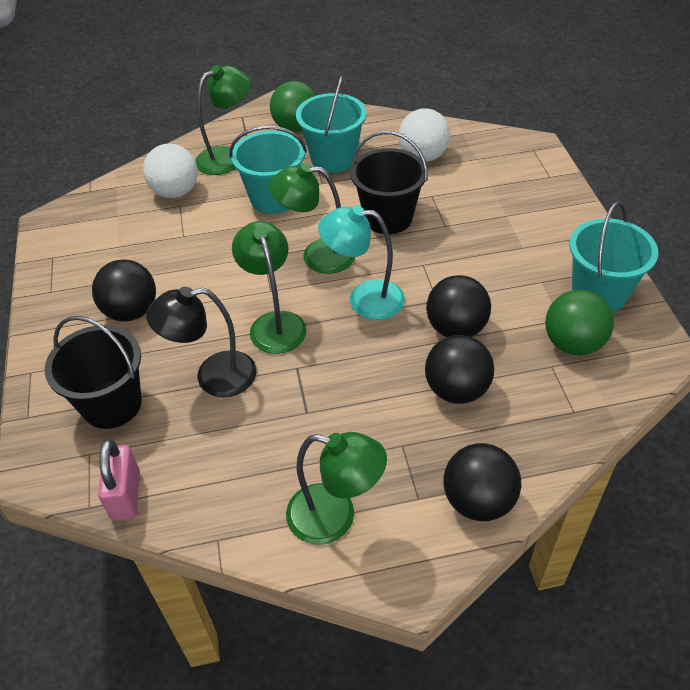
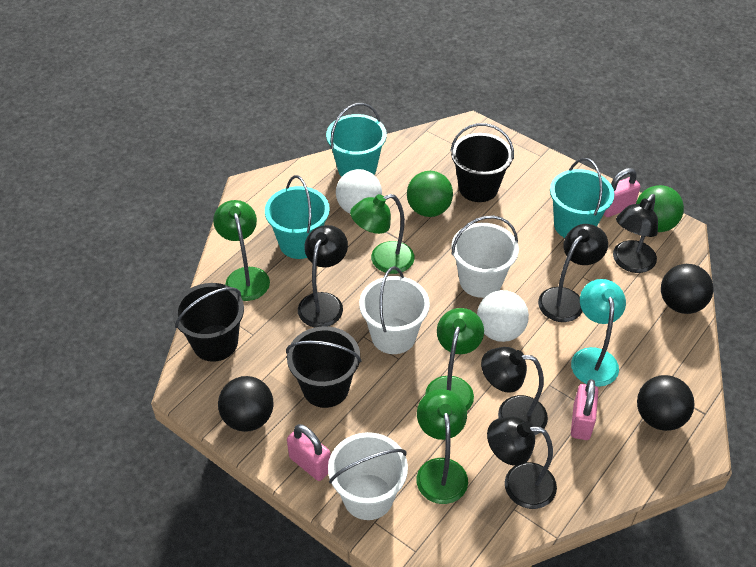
black ball: 4 -> 3
black bucket: 2 -> 3
black lamp: 1 -> 5
pink padlock: 1 -> 3
white bucket: 0 -> 3

